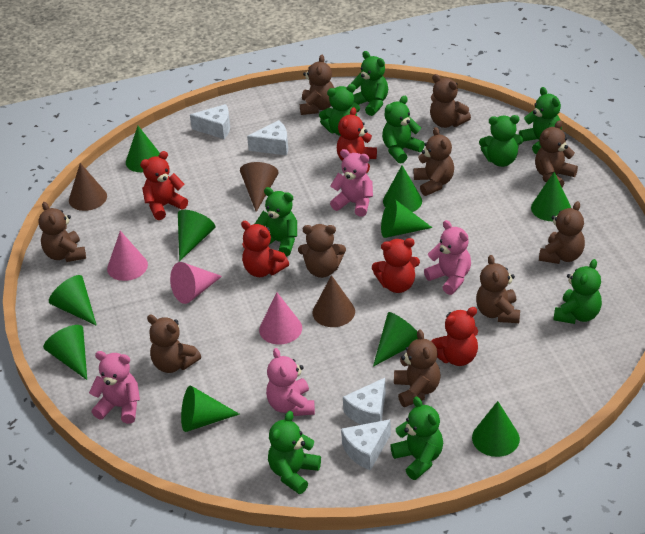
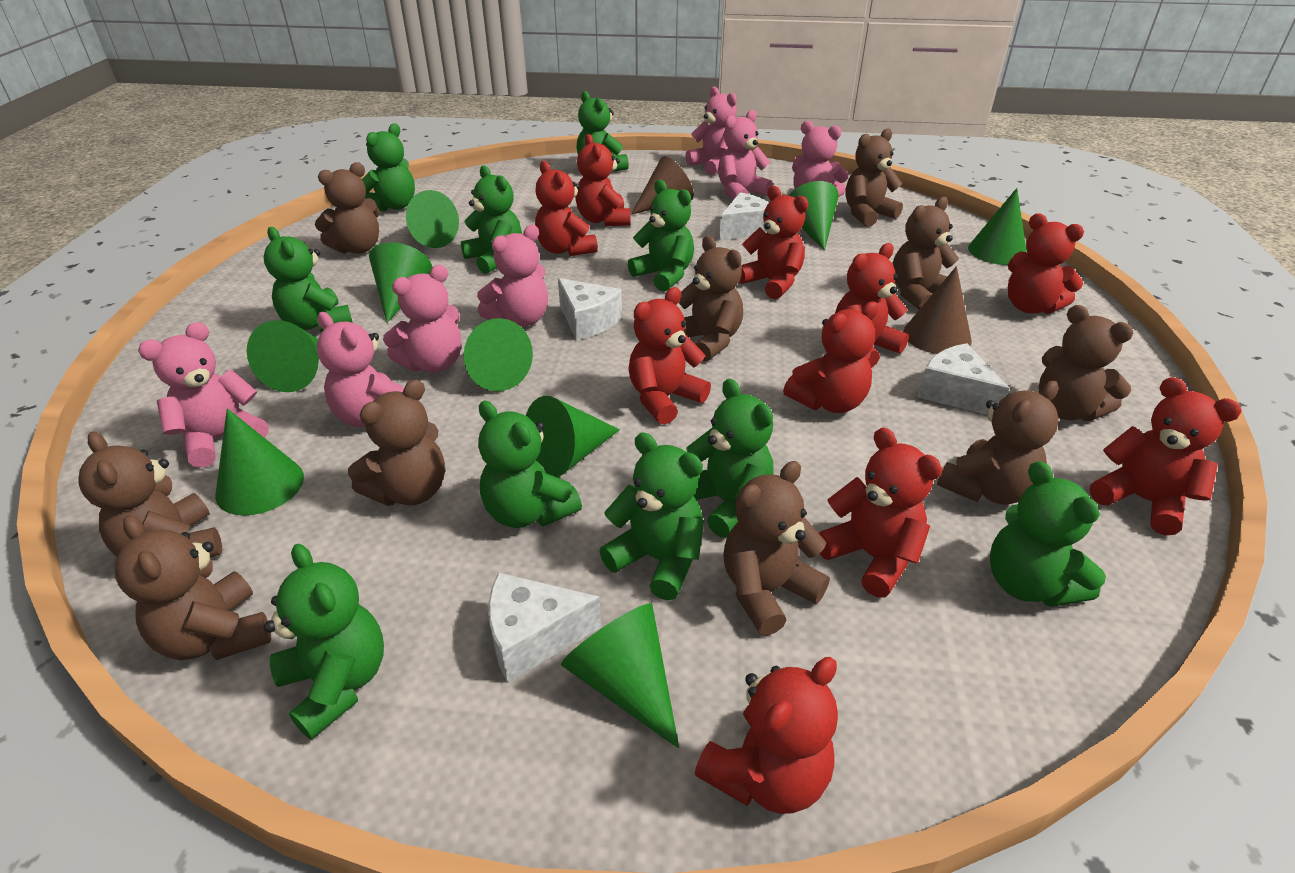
brown cone: 3 -> 2
green cone: 10 -> 9
green teddy bear: 9 -> 10
pink cone: 3 -> 0
pink teddy bear: 4 -> 7
red teddy bear: 5 -> 10

